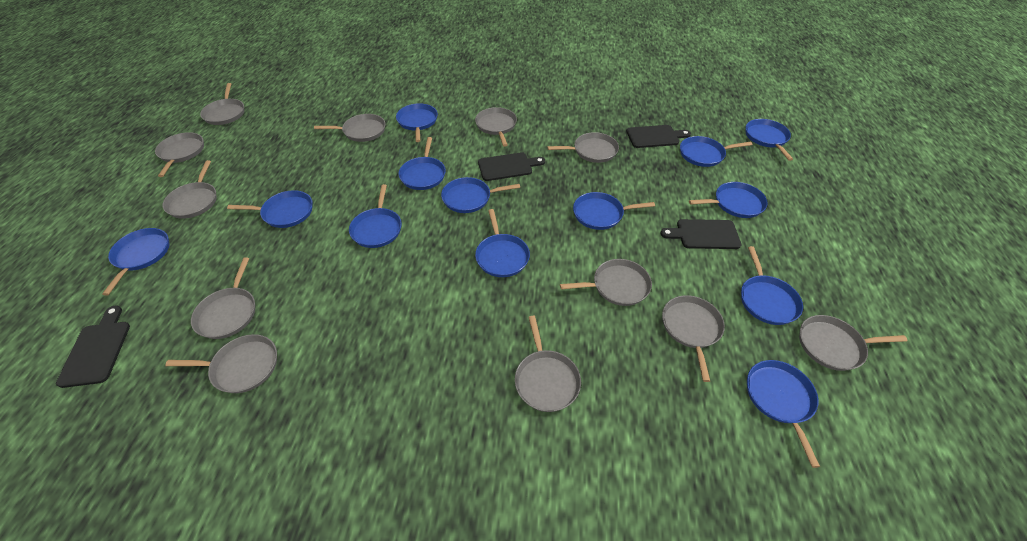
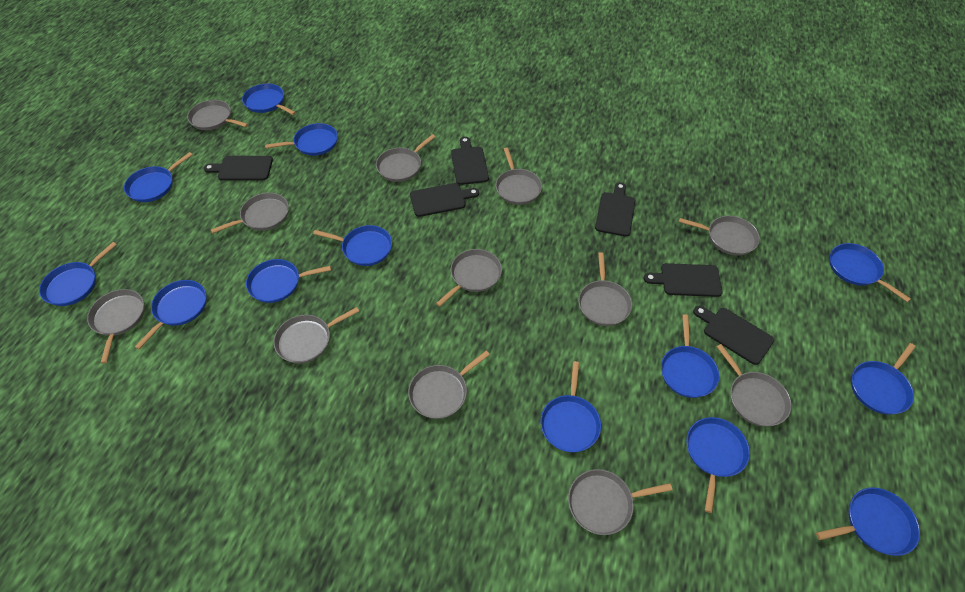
black cutting board: 4 -> 6

